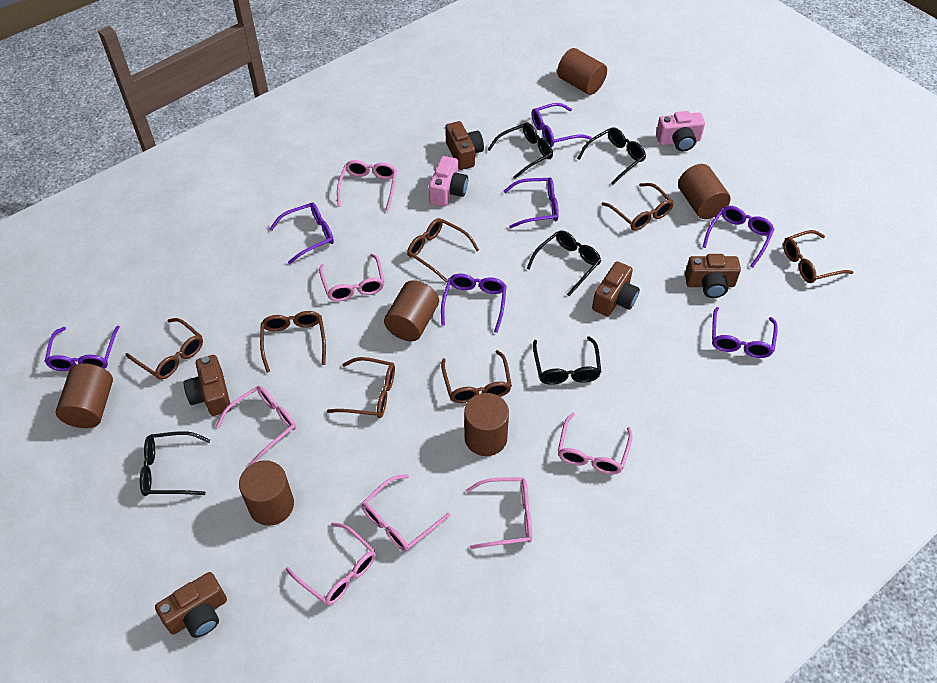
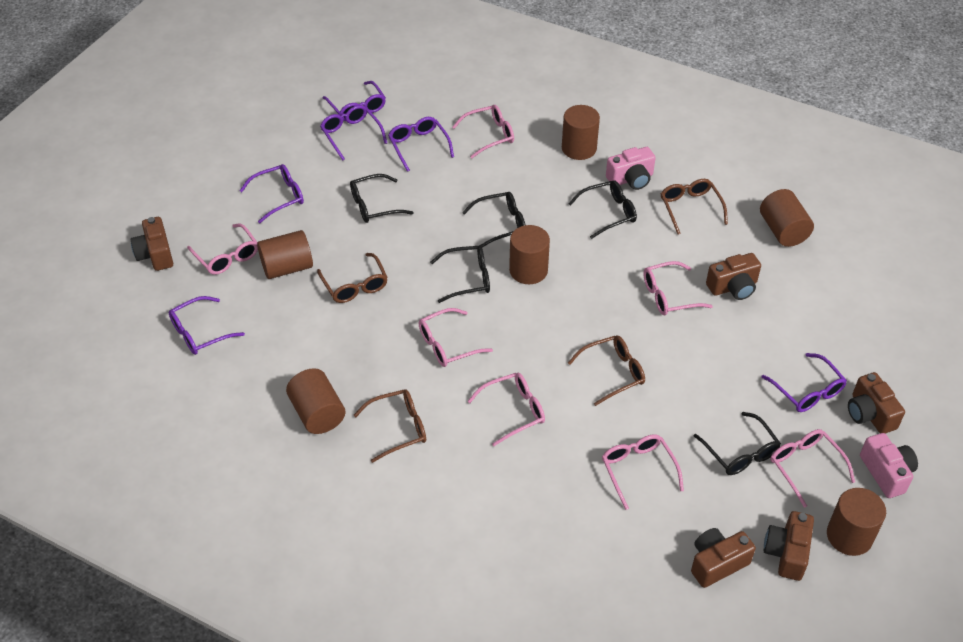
brown glasses: 7 -> 4
purple glasses: 7 -> 6

